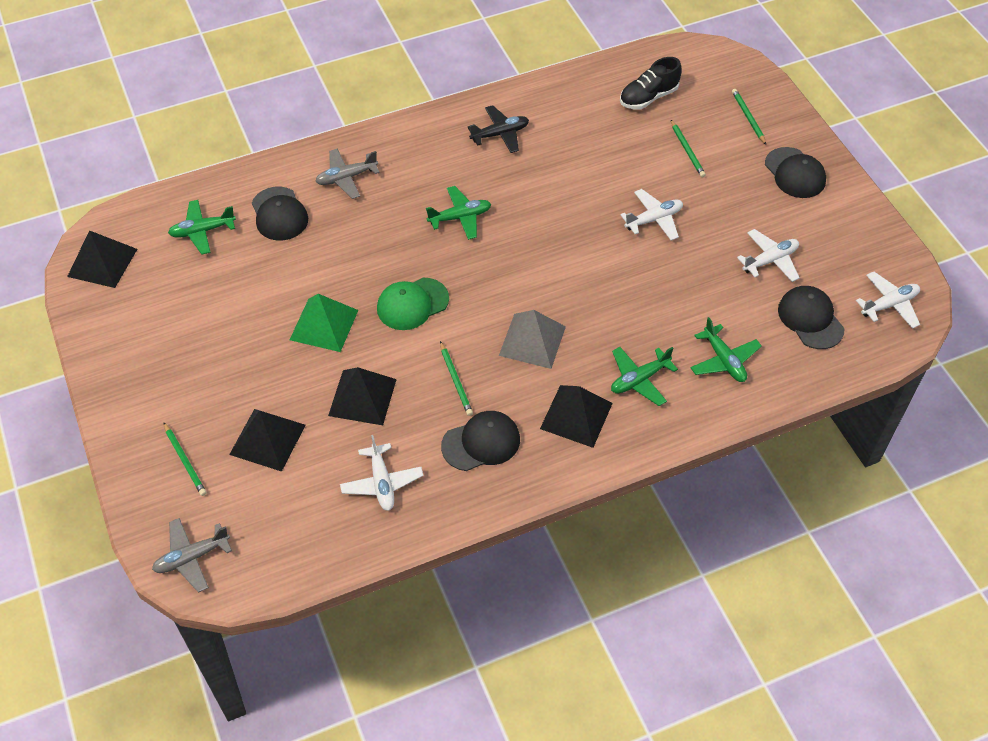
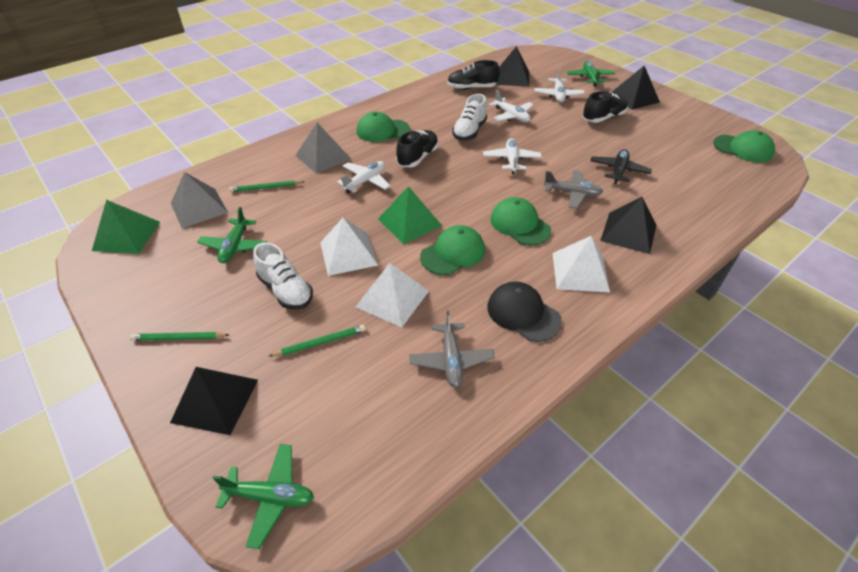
black cap: 4 -> 1
black shoe: 1 -> 3
green cap: 1 -> 4
green pencil: 4 -> 3
green plane: 4 -> 3
green pyramid: 1 -> 2
grey pyramid: 1 -> 2
white pyramid: 0 -> 3
white shoe: 0 -> 2

